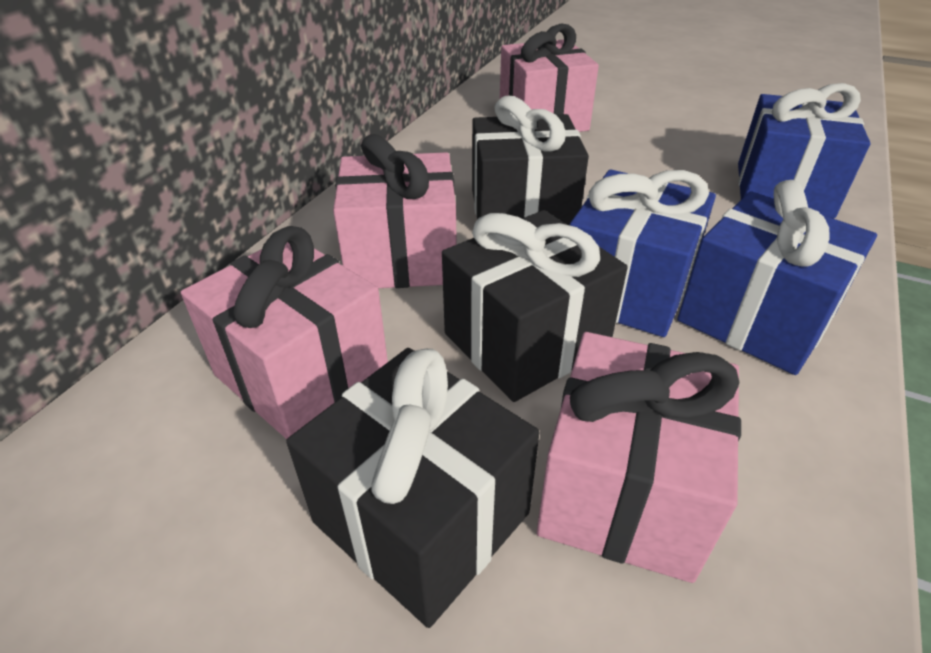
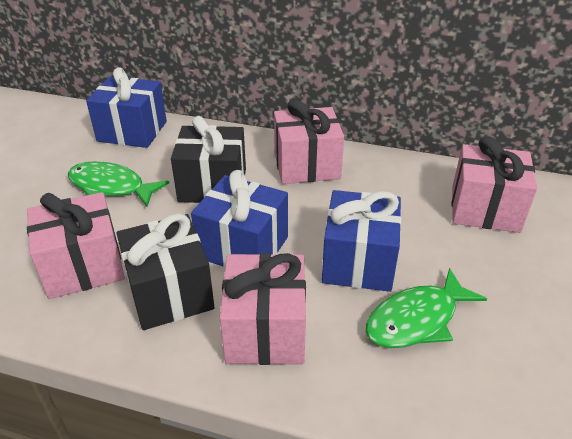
black gift: 3 -> 2
green fish: 0 -> 2

